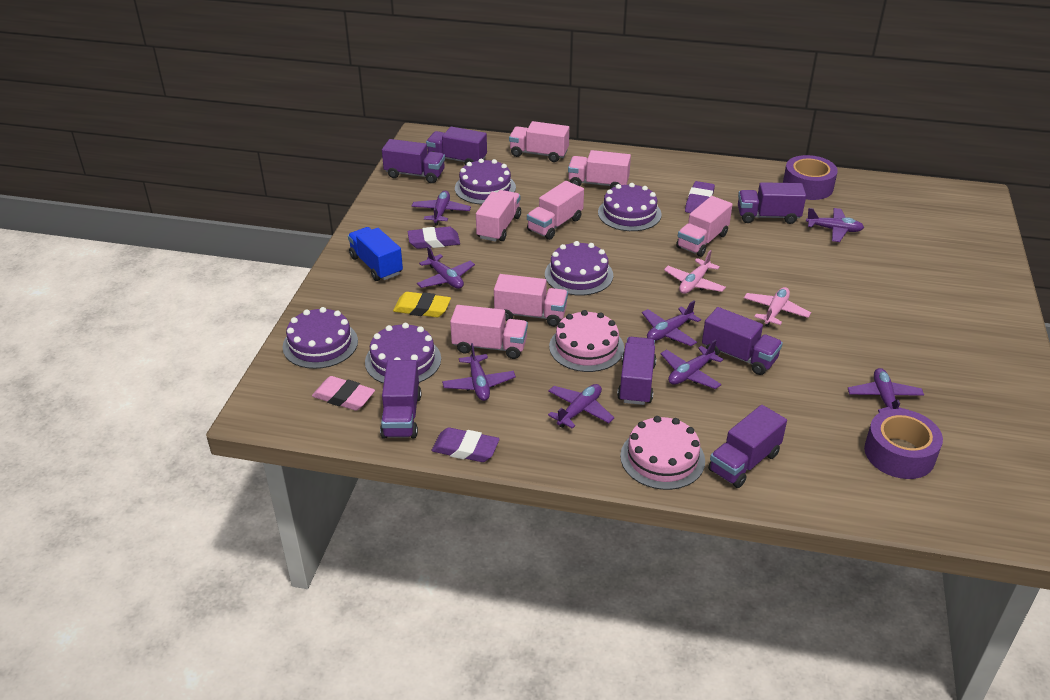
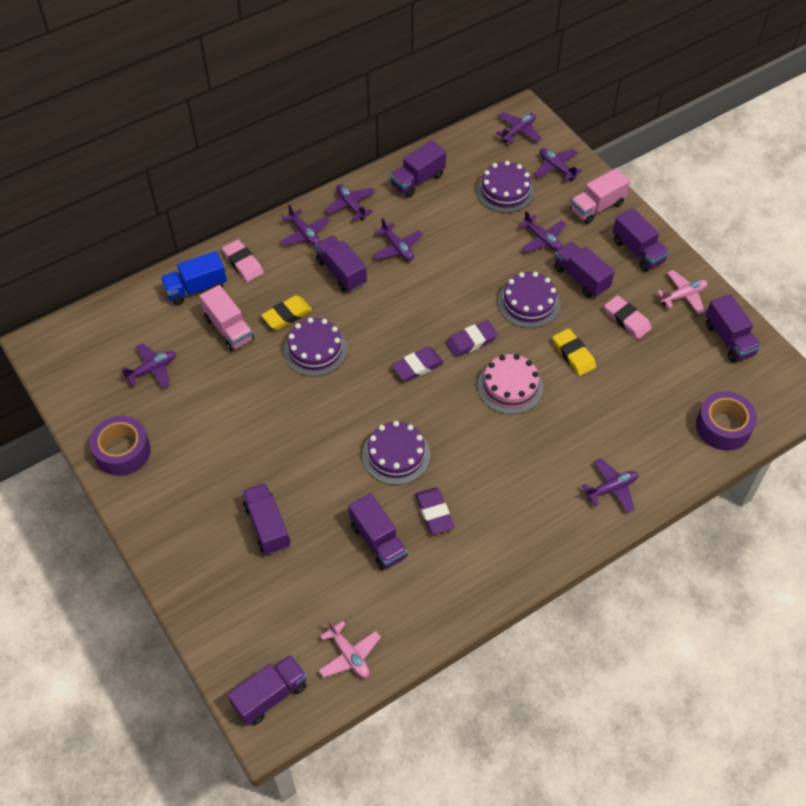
pink cake: 2 -> 1
pink eraser: 1 -> 2
pink truck: 7 -> 2
purple cake: 5 -> 4
purple truck: 7 -> 8
yellow eraser: 1 -> 2

